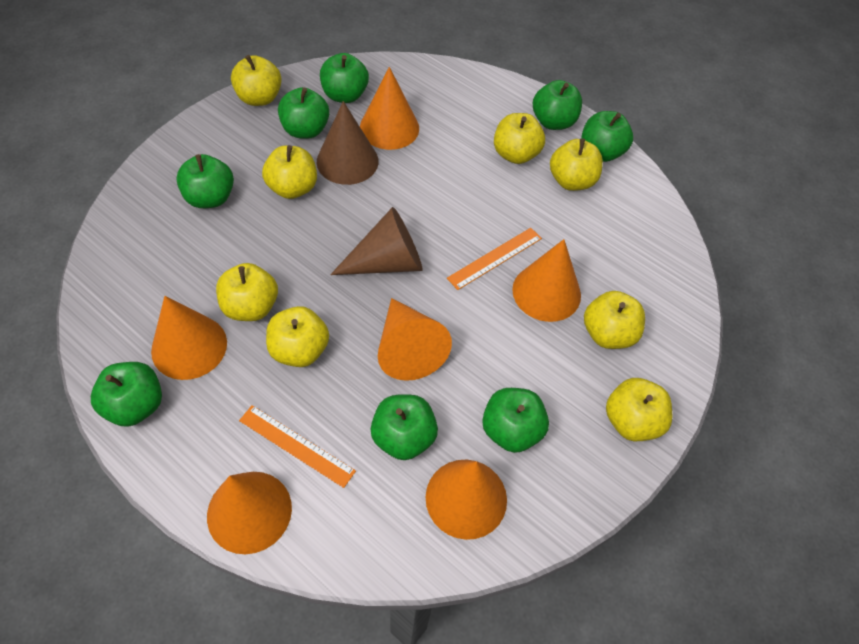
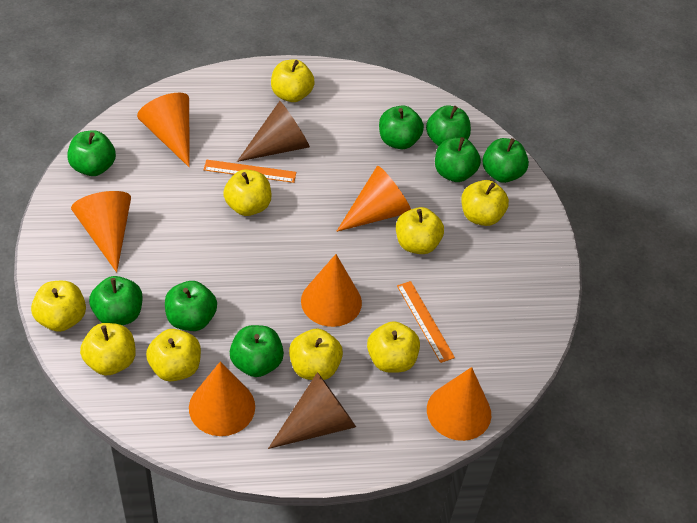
yellow apple: 8 -> 9

